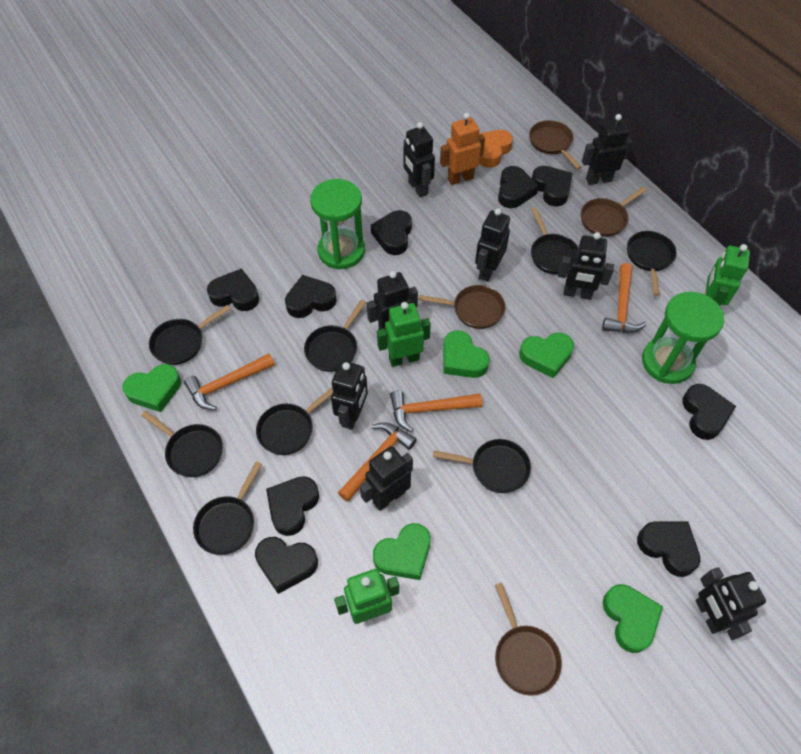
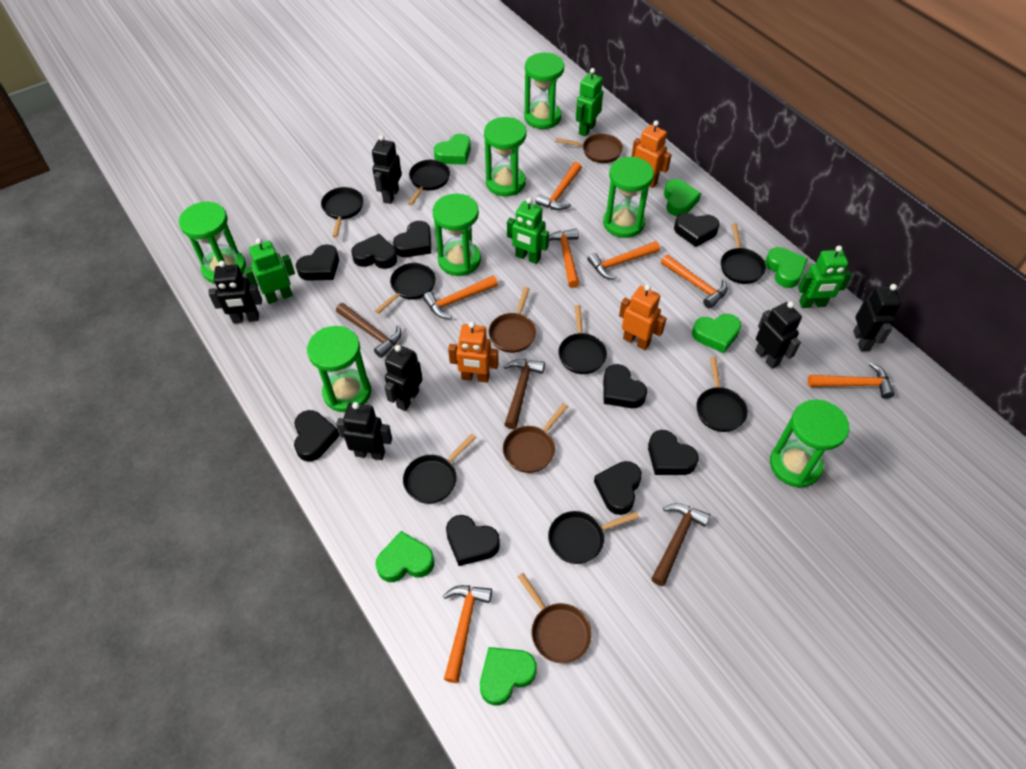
black robot: 8 -> 6
brown hammer: 0 -> 3
green heart: 5 -> 6
green hourglass: 2 -> 7
green robot: 3 -> 4
orange hammer: 4 -> 7
orange heart: 1 -> 0
orange robot: 1 -> 3

